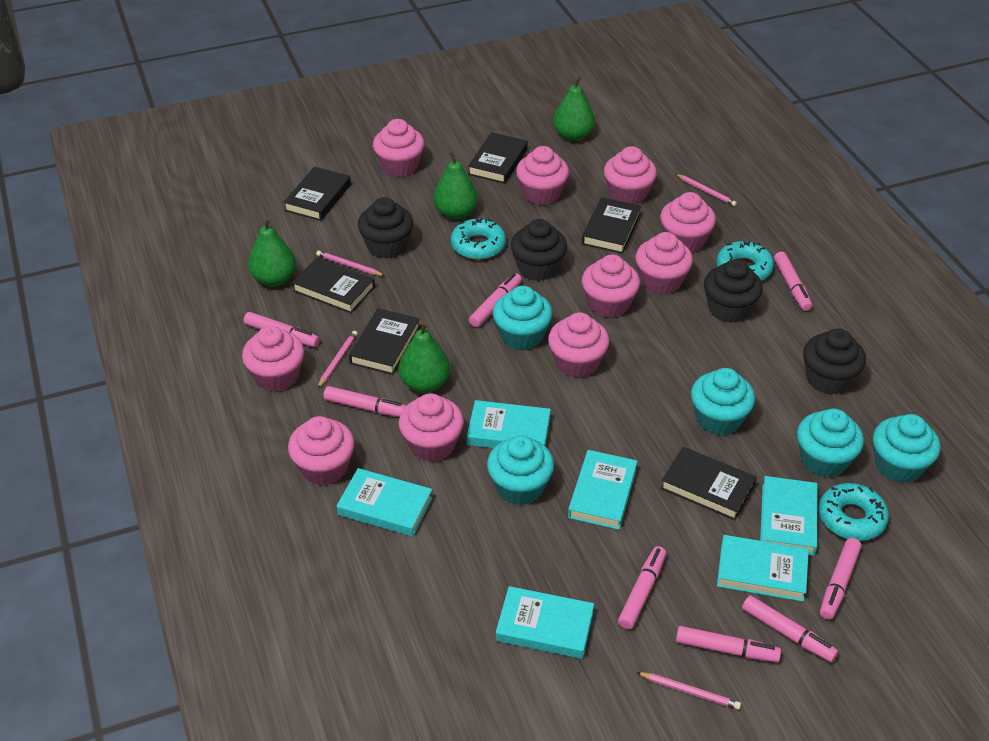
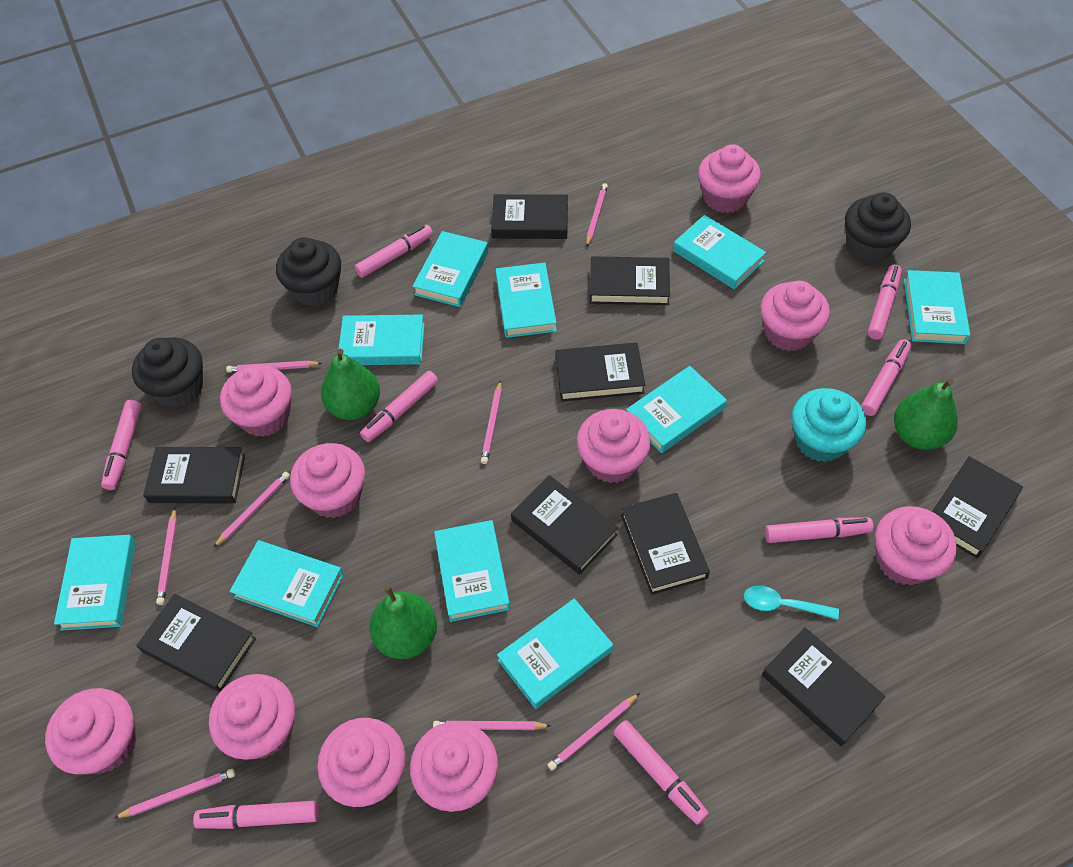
black book: 6 -> 9
black cupcake: 4 -> 3
green pear: 4 -> 3
pink pencil: 4 -> 8
turquoise book: 6 -> 10
turquoise cupcake: 5 -> 1
turquoise donut: 3 -> 0
turquoise spoon: 0 -> 1

